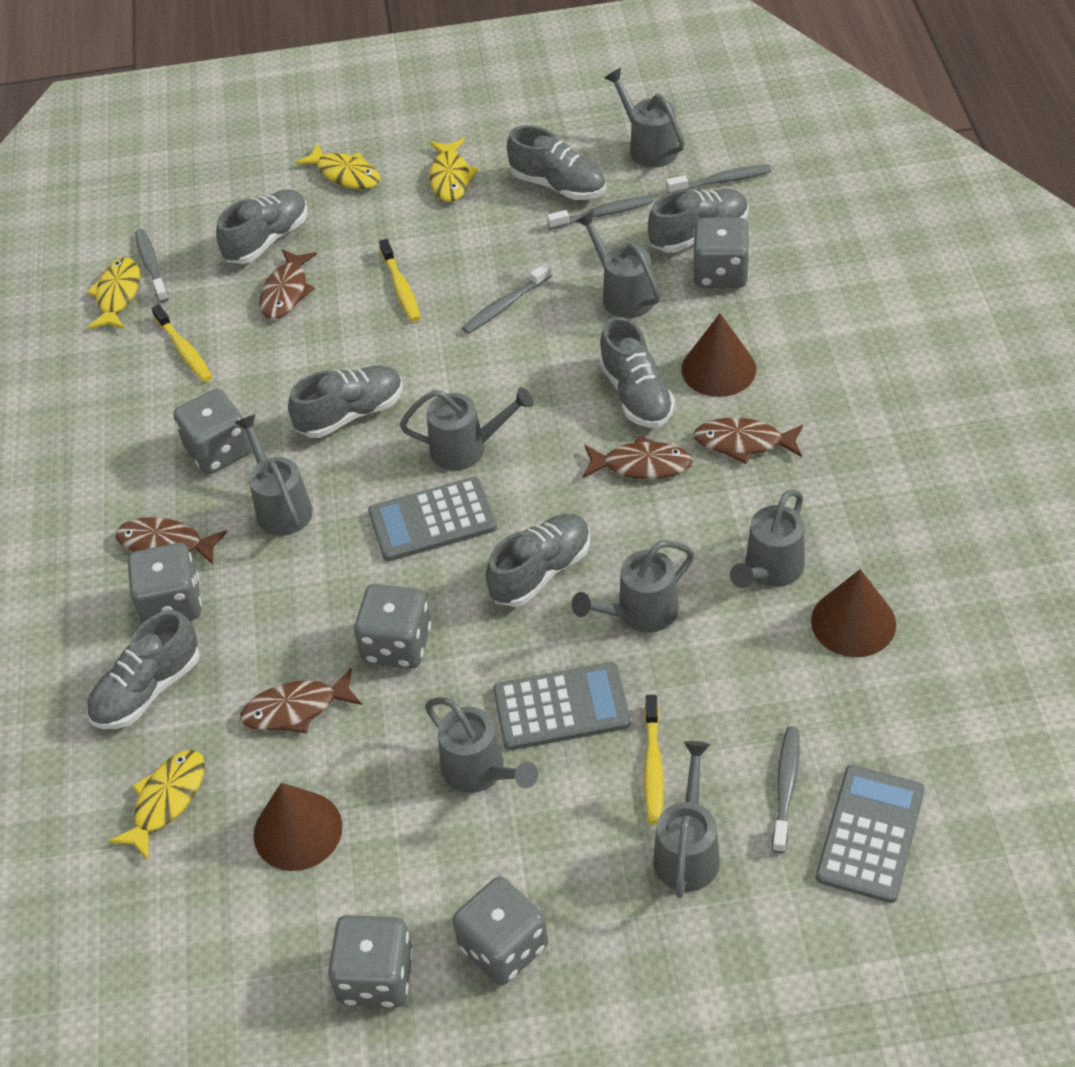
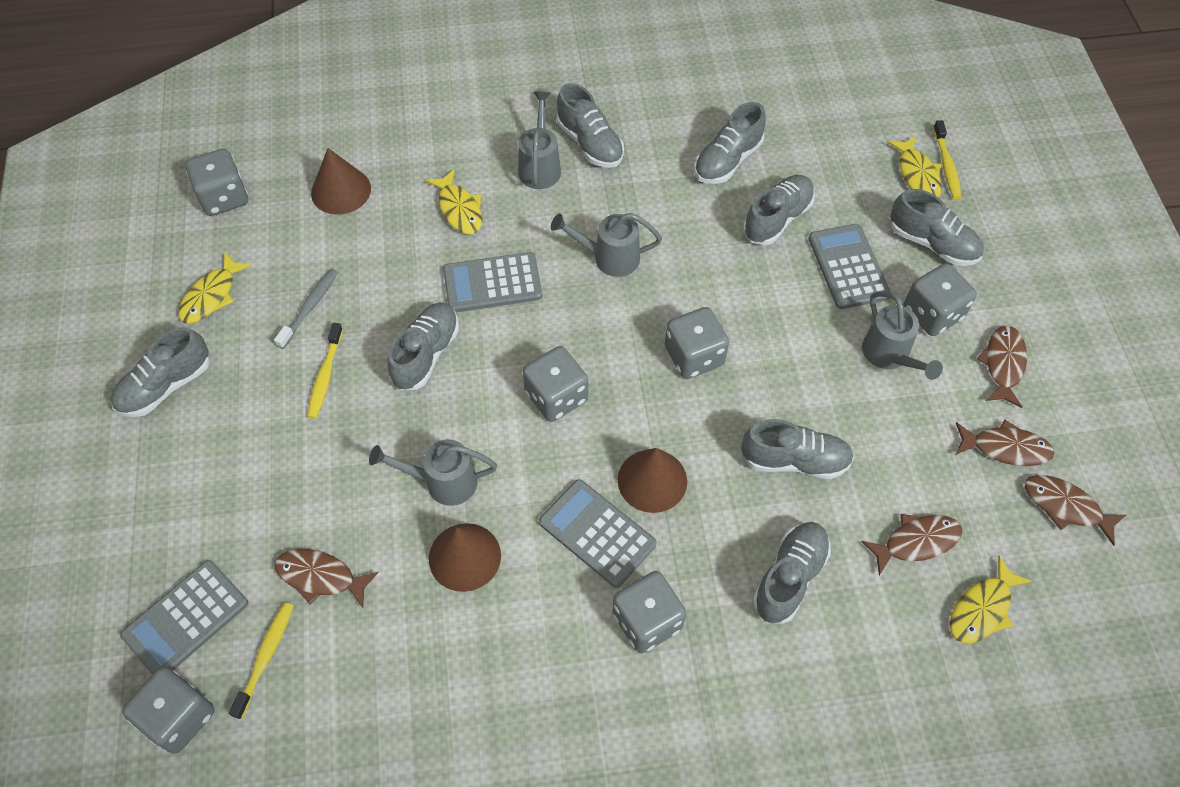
grey calculator: 3 -> 4
grey shoe: 7 -> 8
grey toothbrush: 5 -> 1
grey watering can: 8 -> 4

